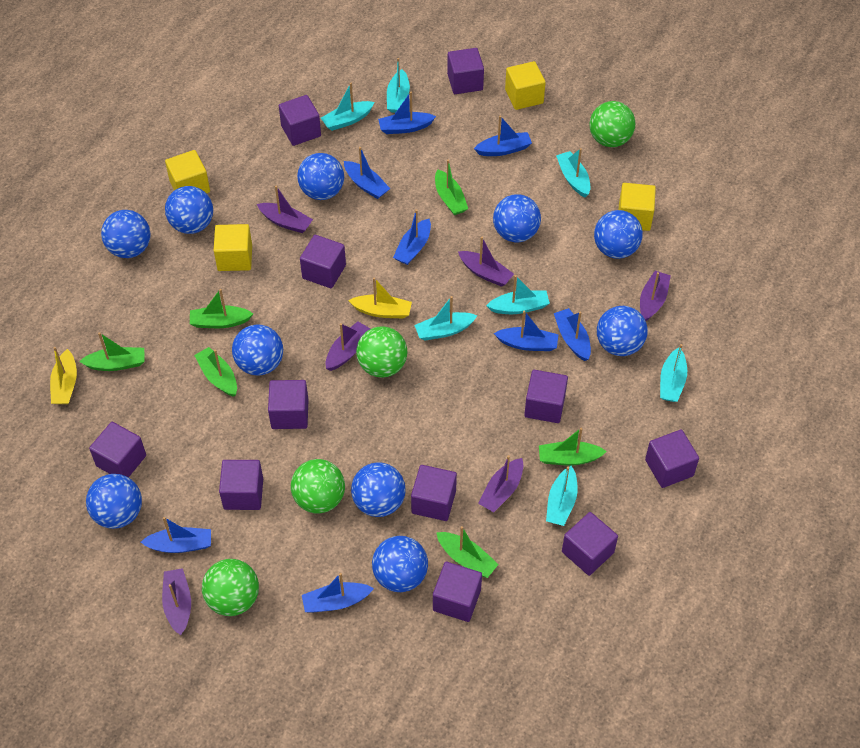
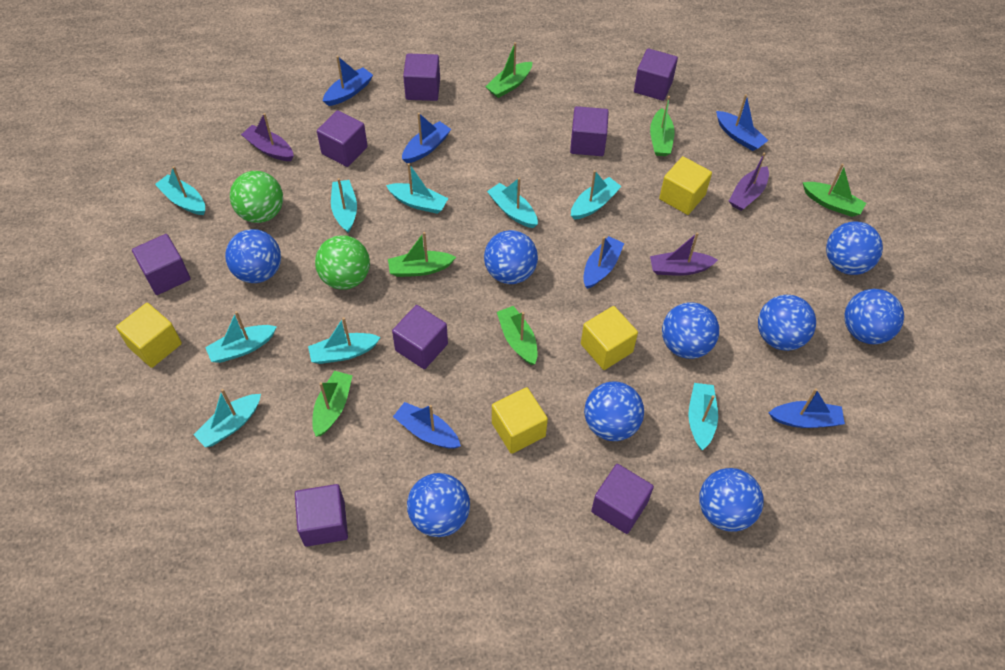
blue ball: 10 -> 9
blue boat: 8 -> 6
green ball: 4 -> 2
purple boat: 6 -> 3
purple cube: 11 -> 8
turquoise boat: 7 -> 9
yellow boat: 2 -> 0

